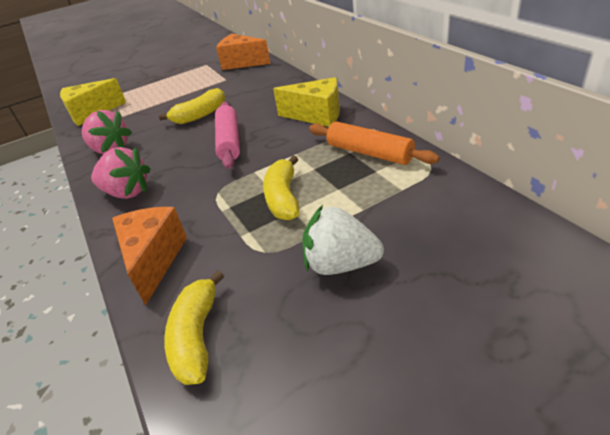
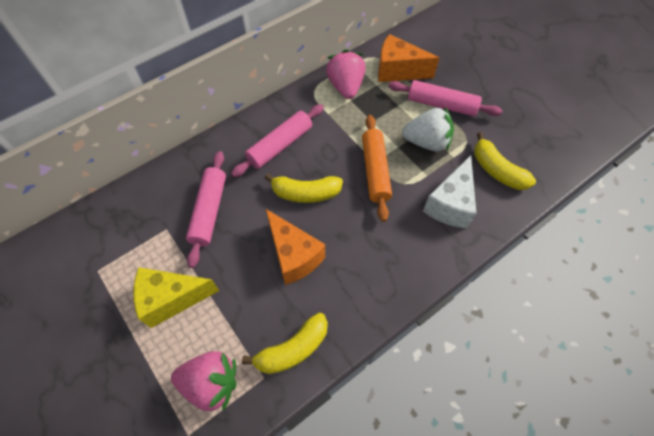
pink rolling pin: 1 -> 3
white cheese: 0 -> 1
yellow cheese: 2 -> 1

